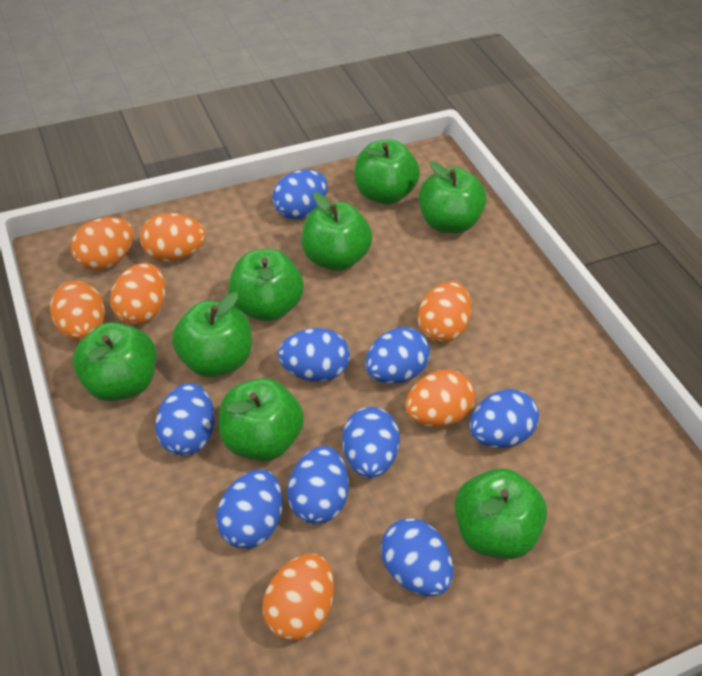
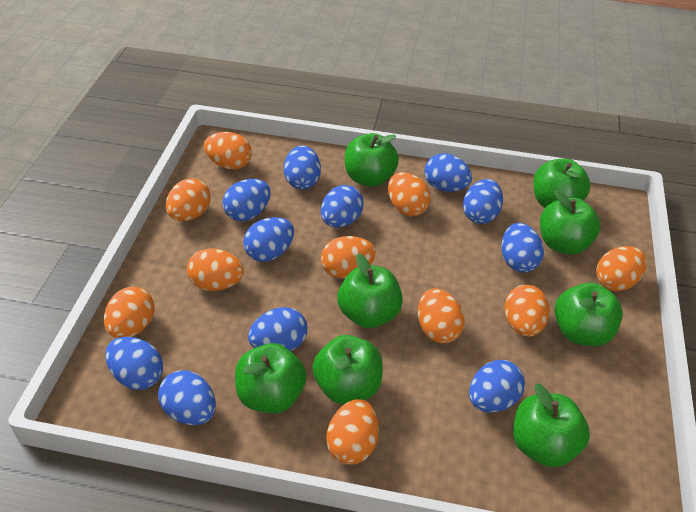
blue egg: 9 -> 11
orange egg: 7 -> 10

